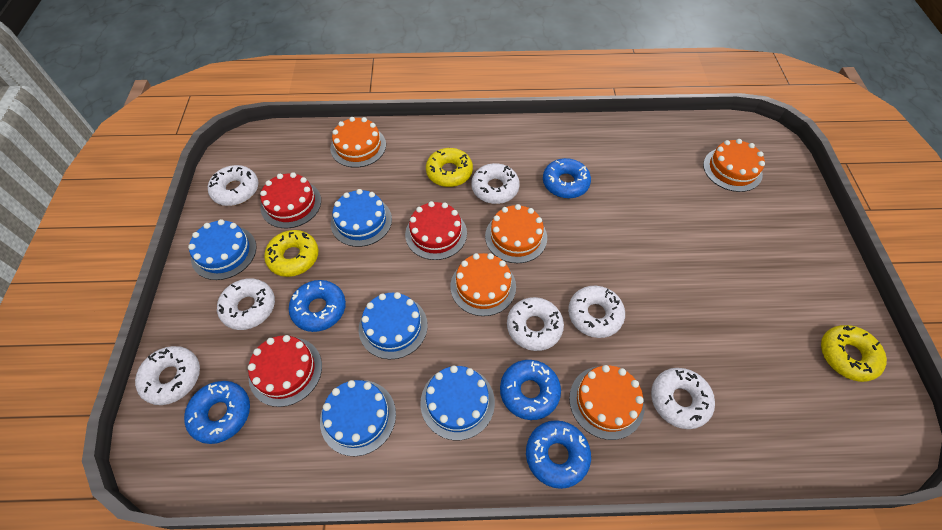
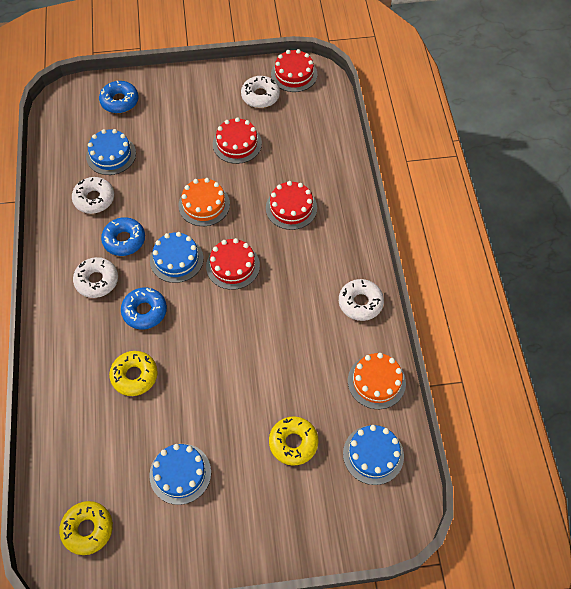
blue cake: 5 -> 4
blue donut: 5 -> 3
orange cake: 5 -> 2
red cake: 3 -> 4
white donut: 7 -> 4

